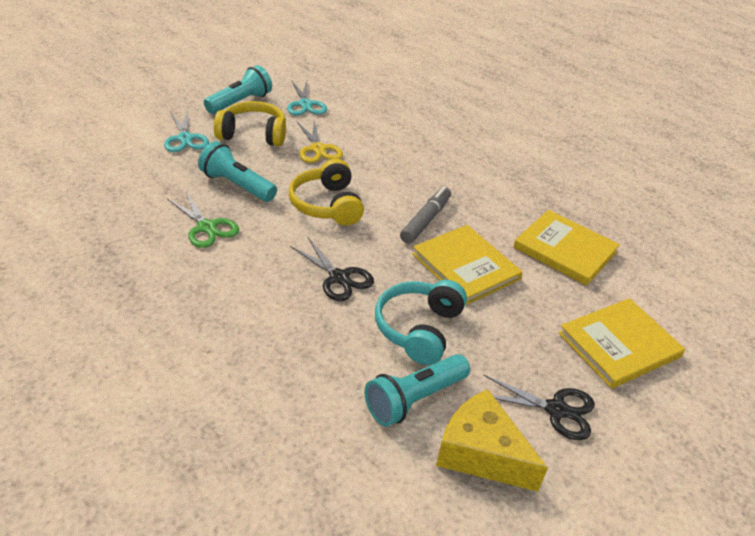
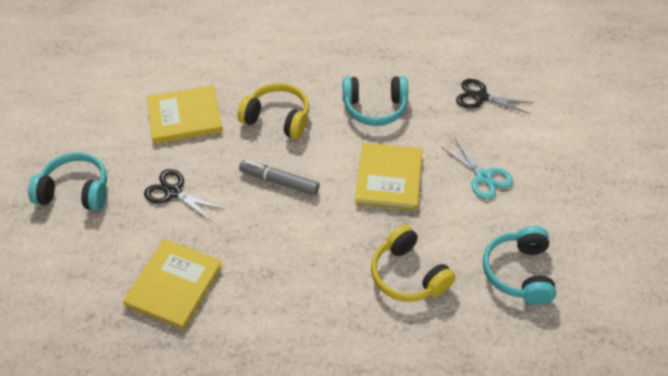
green scissors: 1 -> 0
turquoise flashlight: 3 -> 0
turquoise headphones: 1 -> 3
turquoise scissors: 2 -> 1
yellow cheese: 1 -> 0
yellow scissors: 1 -> 0

